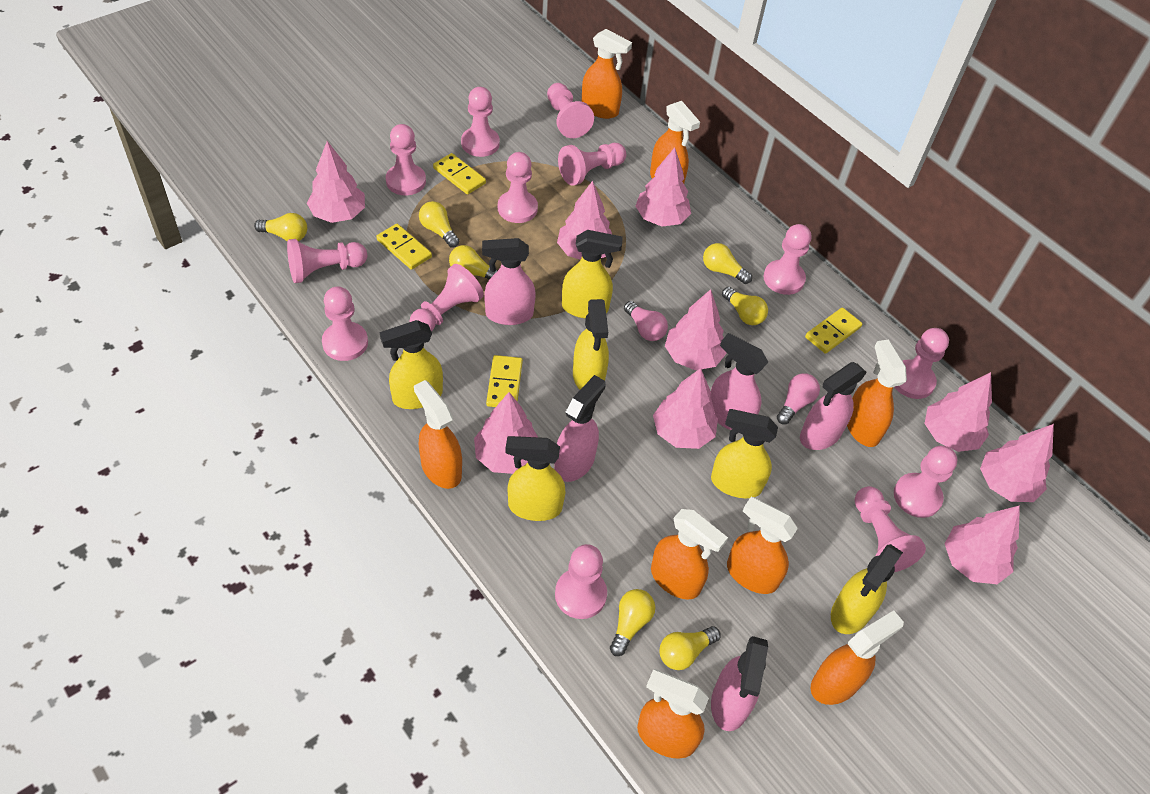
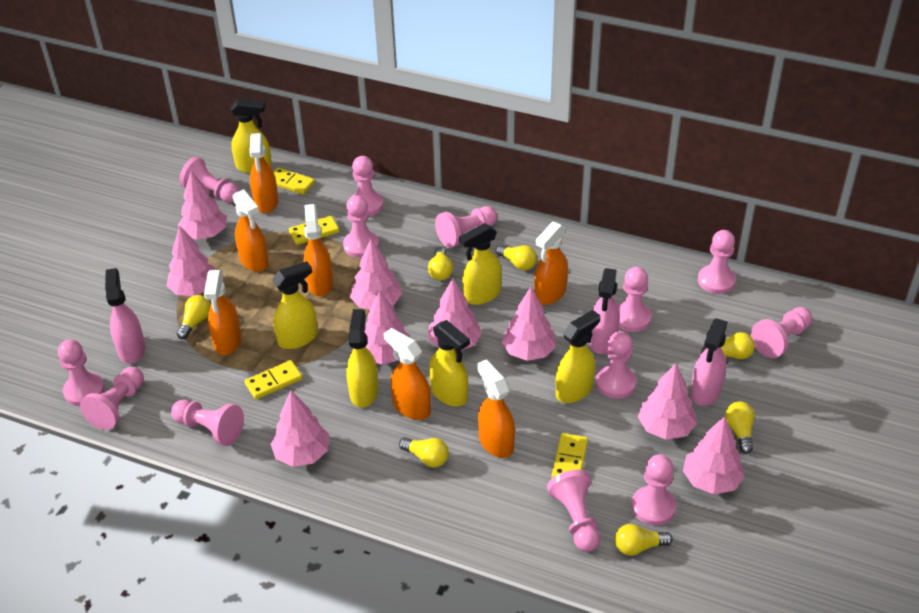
orange spray bottle: 8 -> 7
pink light bulb: 2 -> 0
pink spray bottle: 5 -> 3

